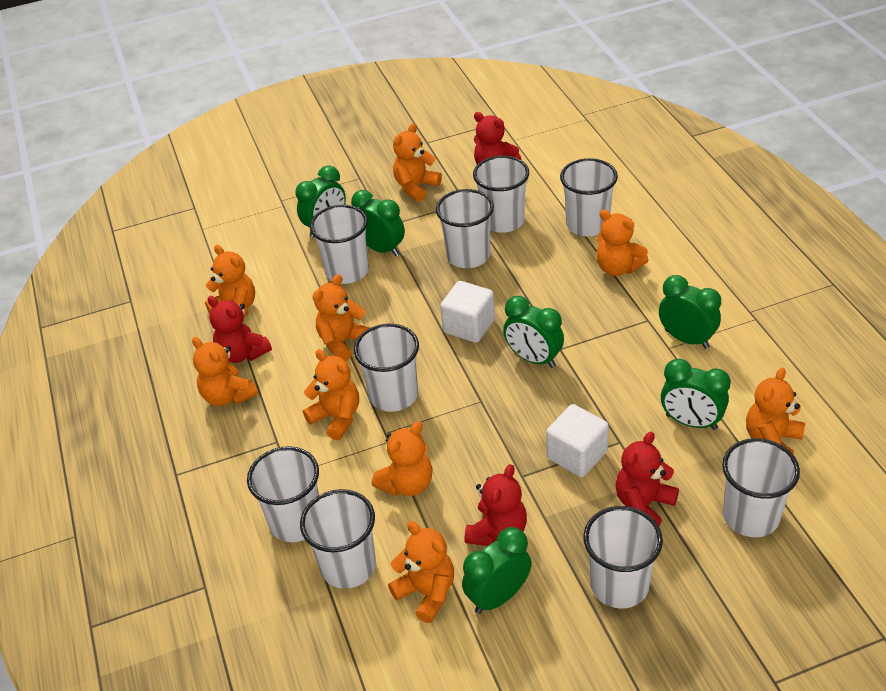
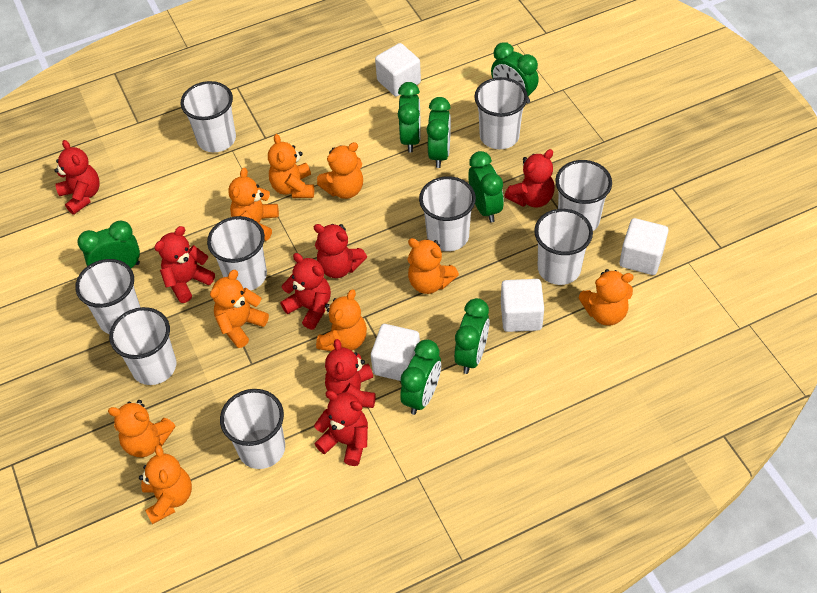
green clock: 6 -> 7
red teddy bear: 4 -> 7
white cube: 2 -> 4

